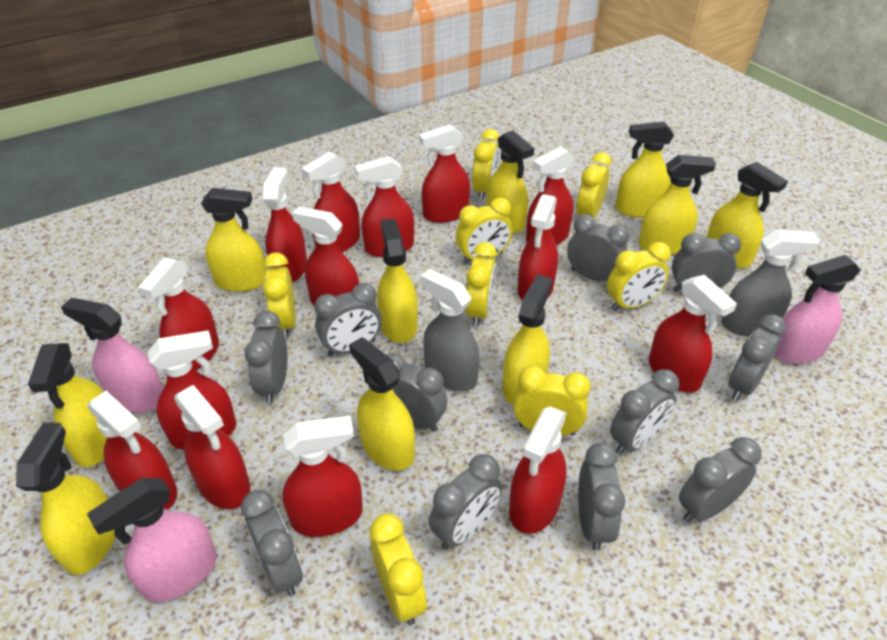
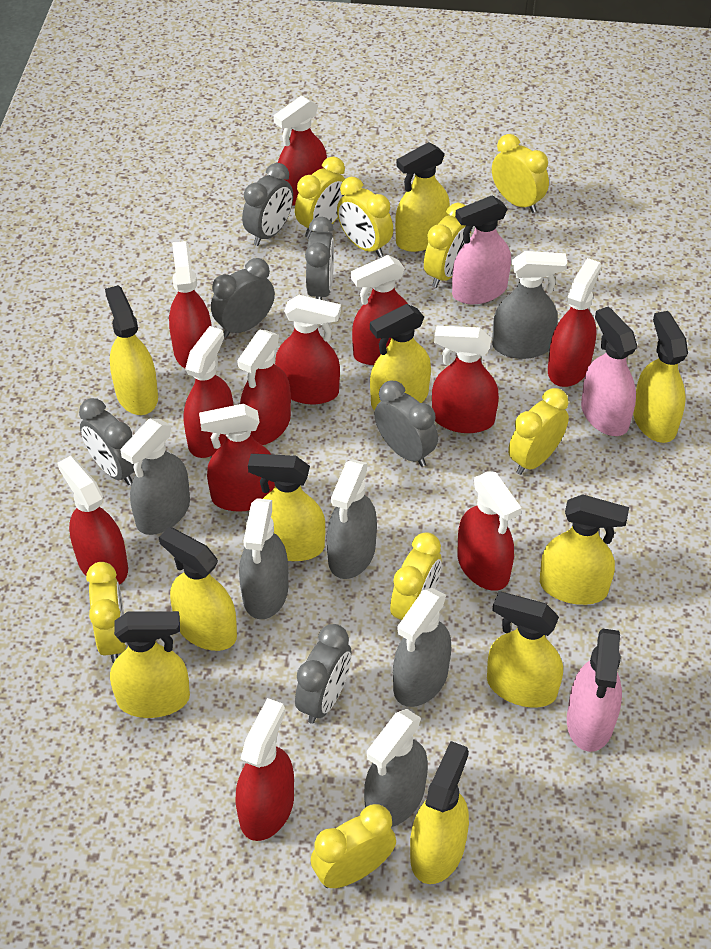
grey clock: 11 -> 6
grey spray bottle: 2 -> 6
red spray bottle: 14 -> 12

